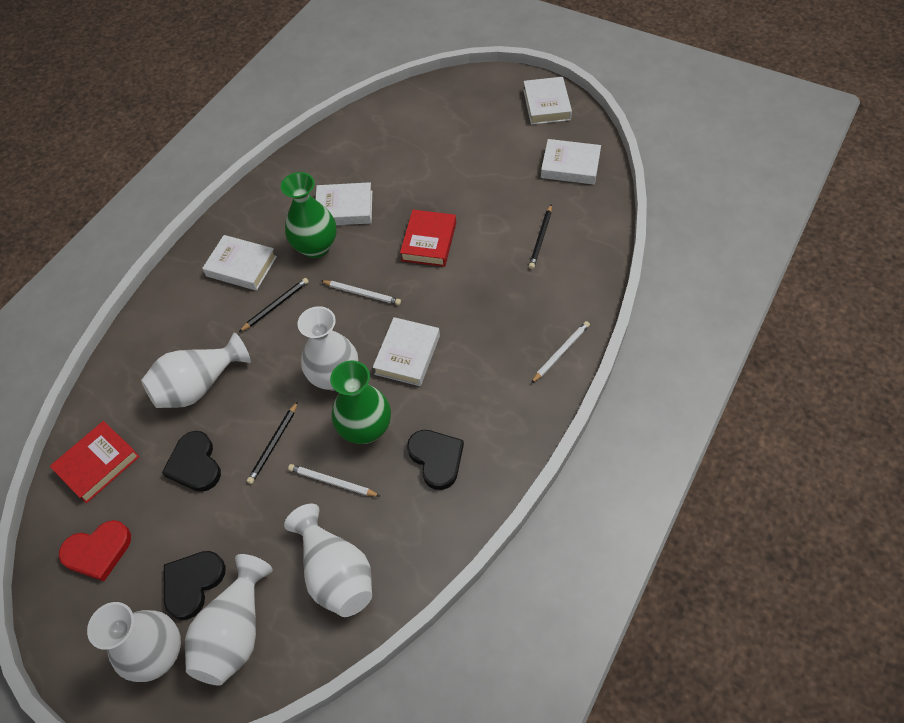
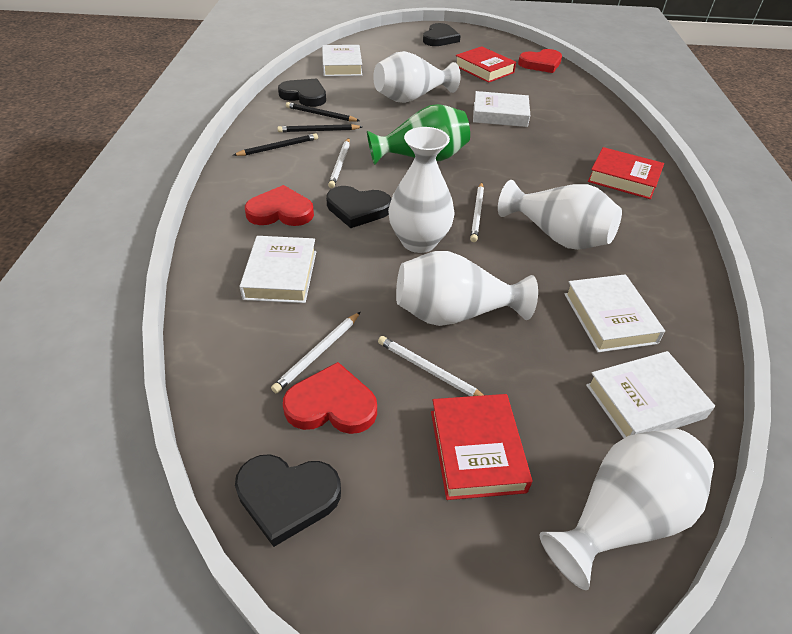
black heart: 3 -> 4
green vase: 2 -> 1
red book: 2 -> 3
red heart: 1 -> 3
white pencil: 3 -> 4

